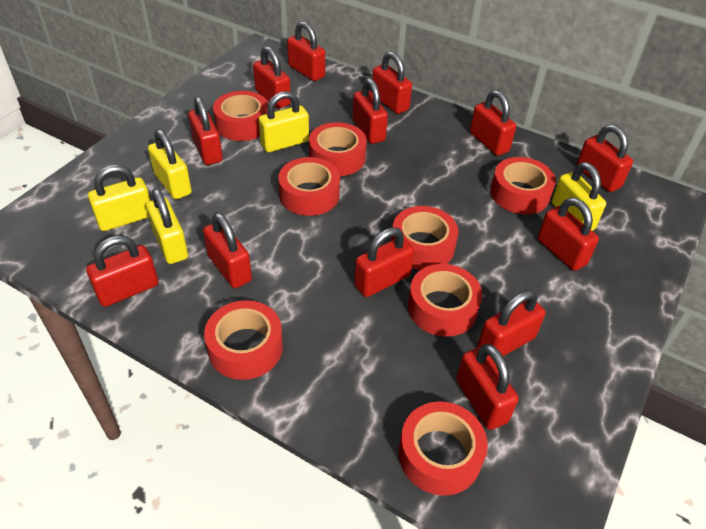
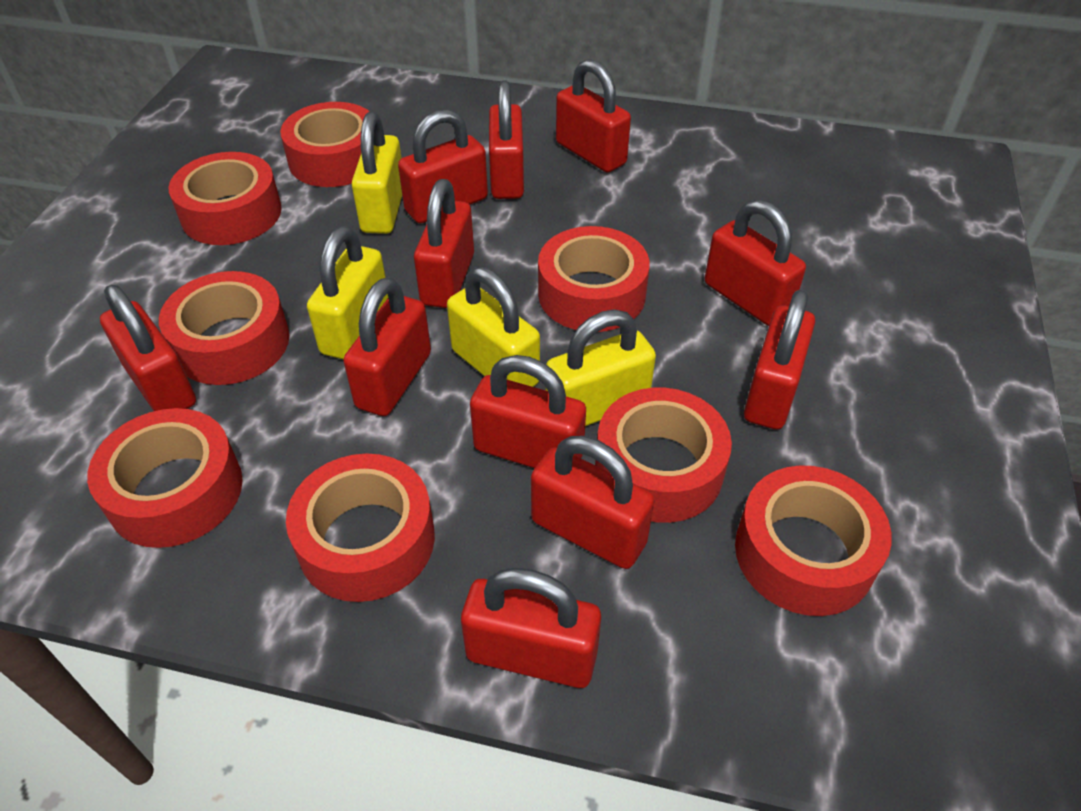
red padlock: 13 -> 11
yellow padlock: 5 -> 4

